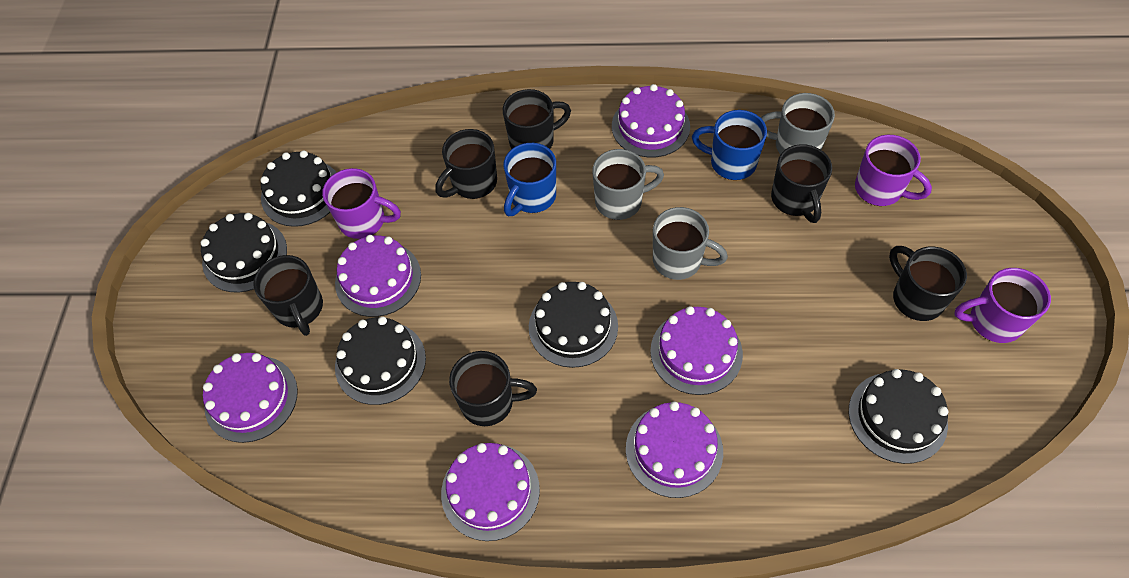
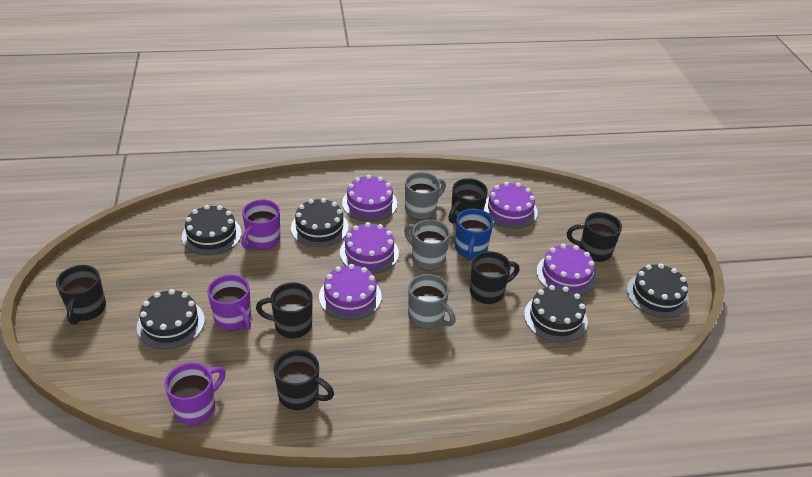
blue mug: 2 -> 1
purple cake: 6 -> 5

